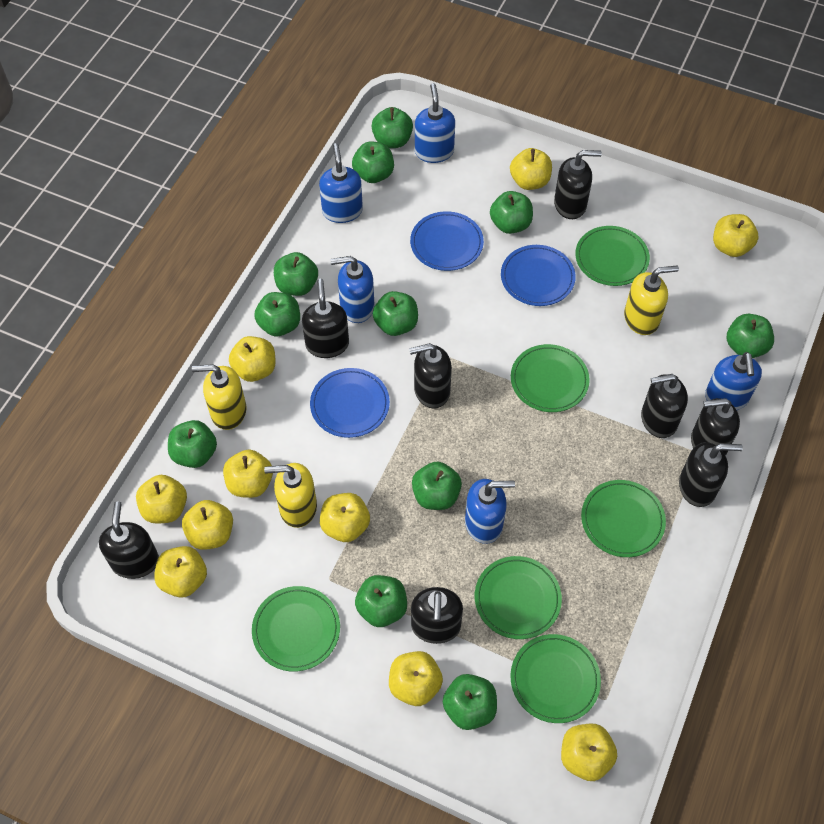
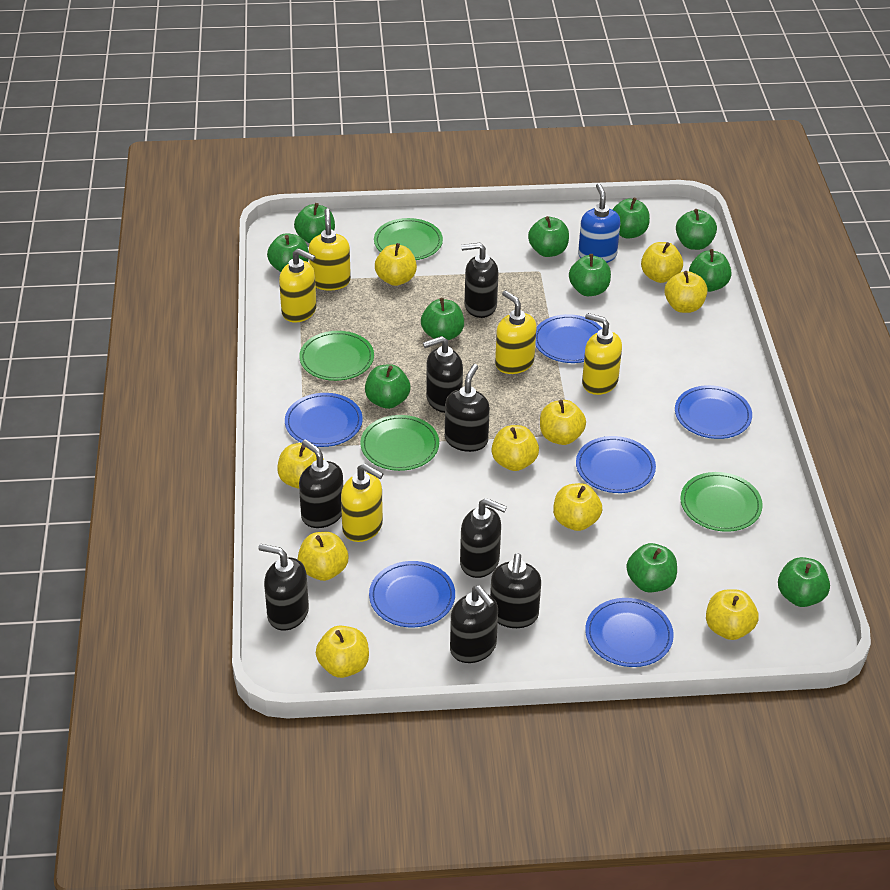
blue plate: 3 -> 6
blue soap dispenser: 5 -> 1
green plate: 6 -> 4
yellow soap dispenser: 3 -> 5

